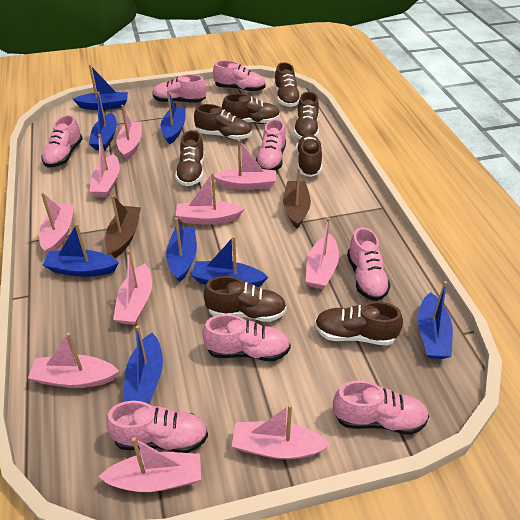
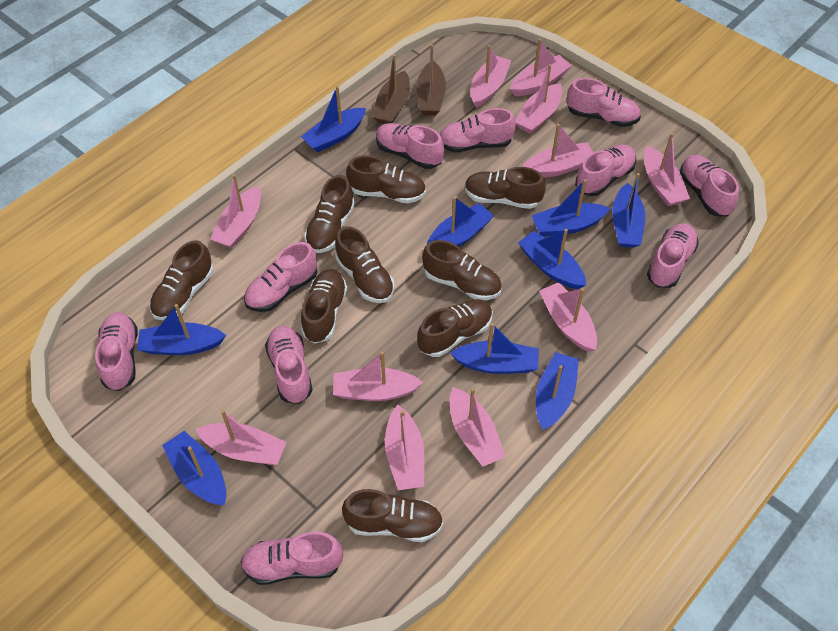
blue boat: 8 -> 9
brown shoe: 8 -> 9
pink boat: 10 -> 11
pink shoe: 8 -> 10

